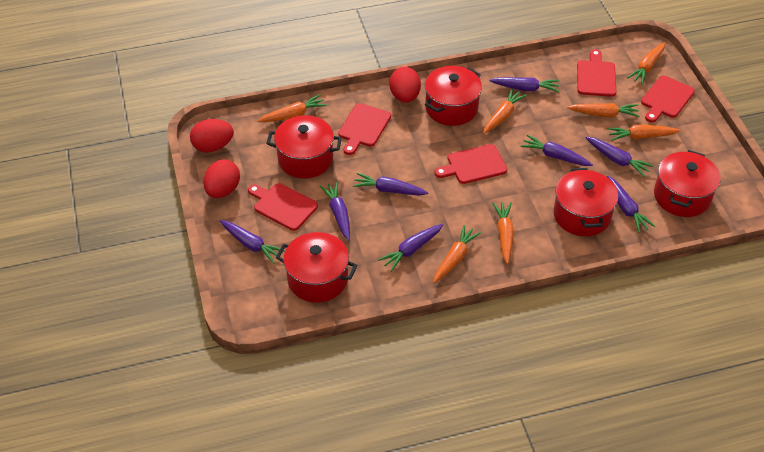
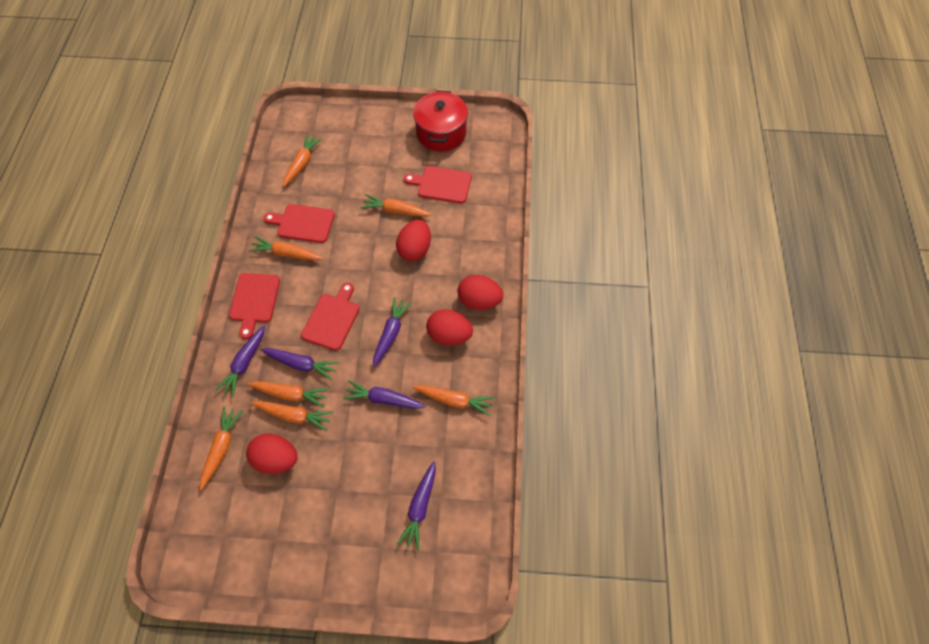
purple carrot: 8 -> 5
red cutting board: 5 -> 4
red egg: 3 -> 4
red pot: 5 -> 1

